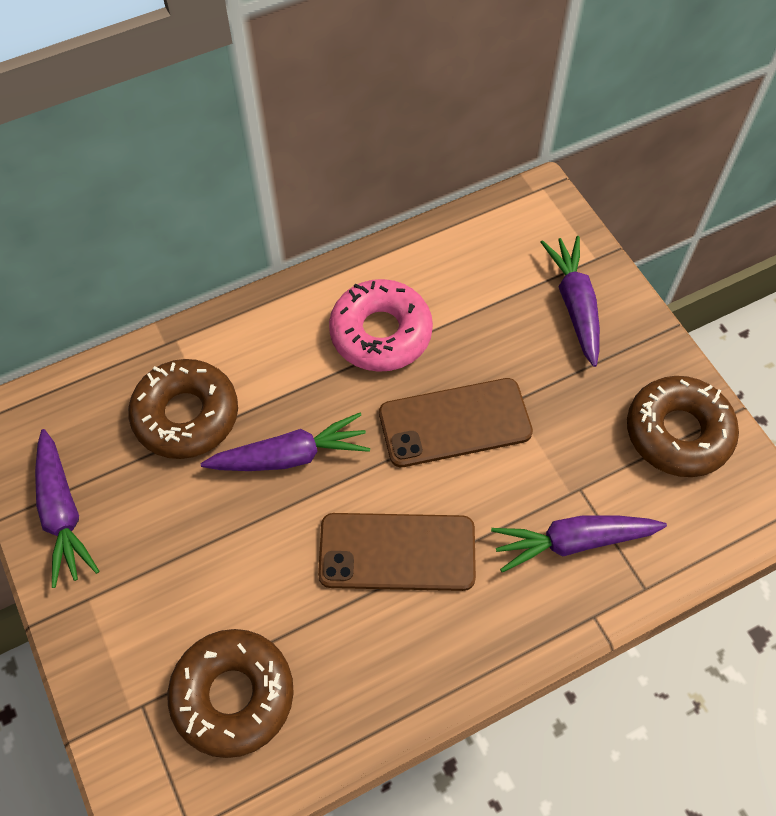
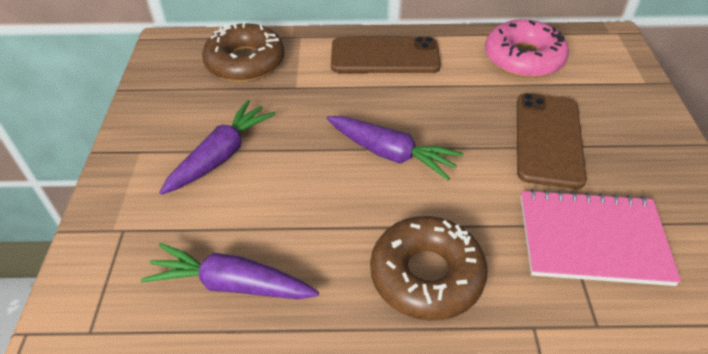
brown donut: 3 -> 2
pink notebook: 0 -> 1
purple carrot: 4 -> 3

